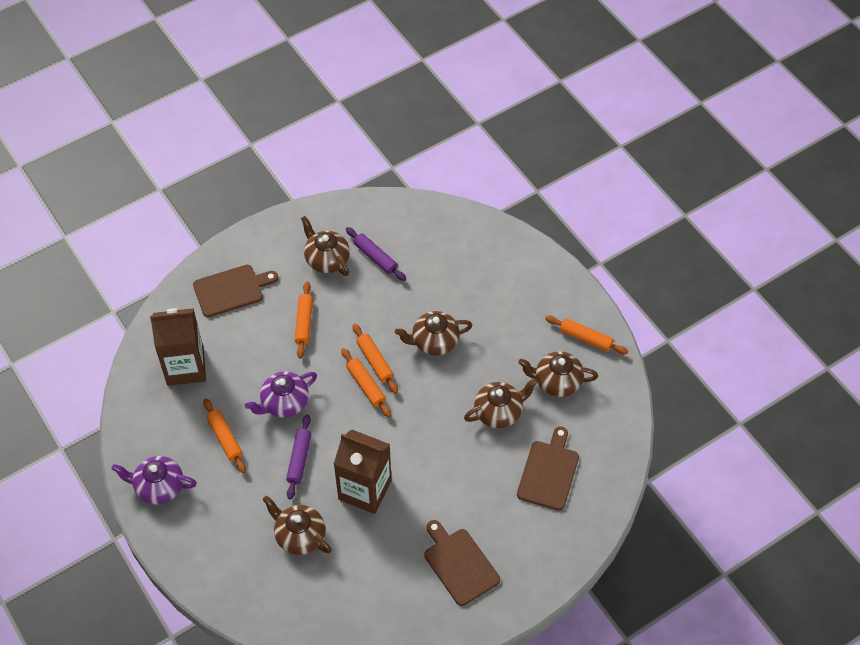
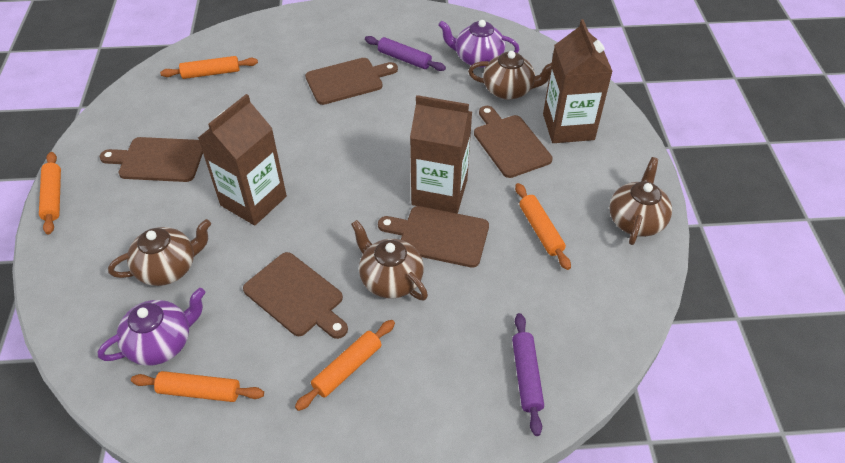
brown carton: 2 -> 3
brown cutting board: 3 -> 5
brown teapot: 5 -> 4

